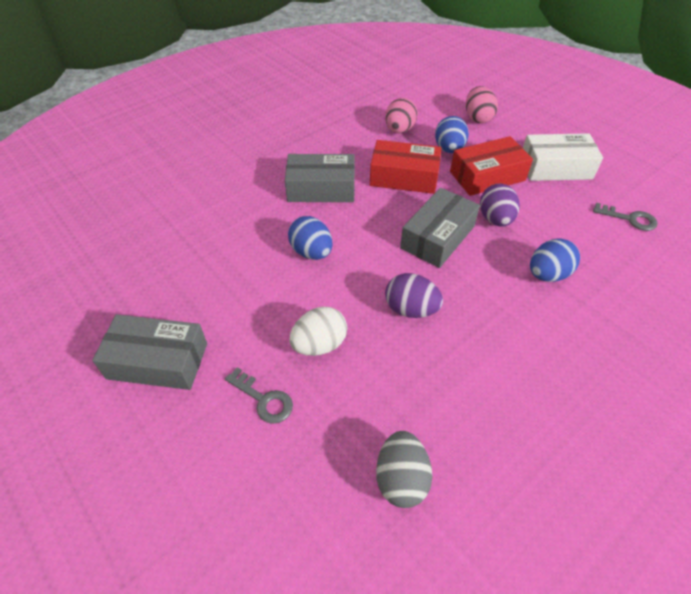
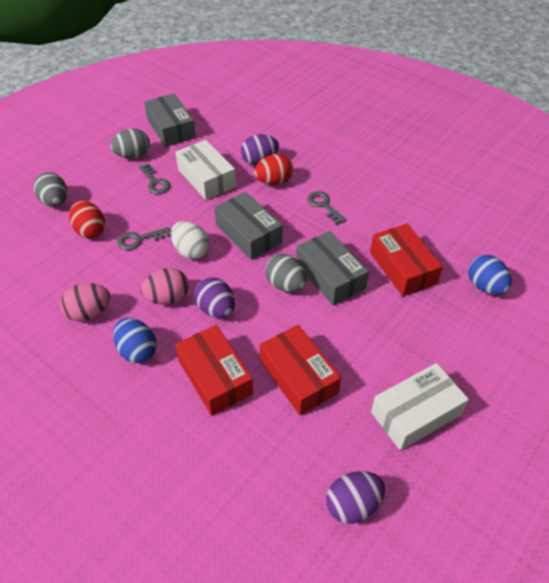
blue egg: 3 -> 2
grey egg: 1 -> 3
grey key: 2 -> 3
purple egg: 2 -> 3
red box: 2 -> 3
red egg: 0 -> 2
white box: 1 -> 2

